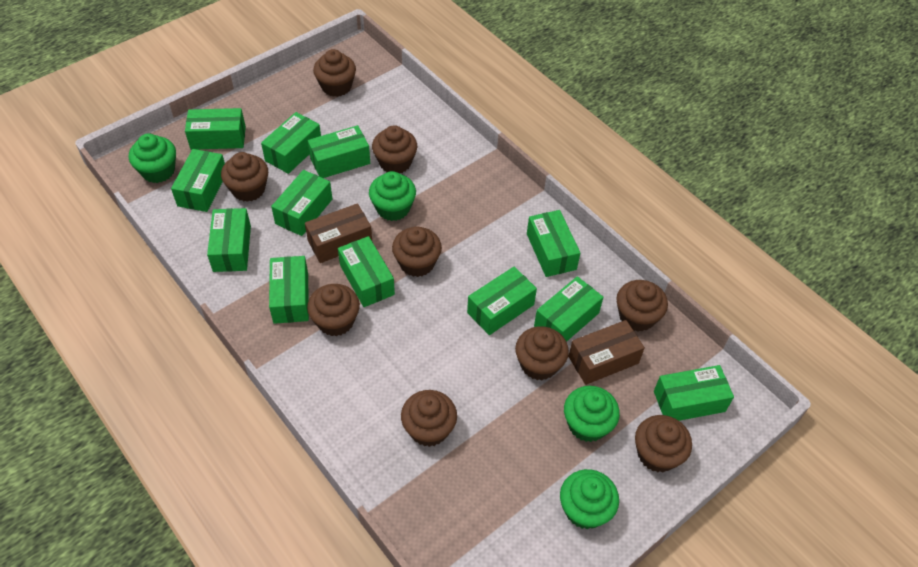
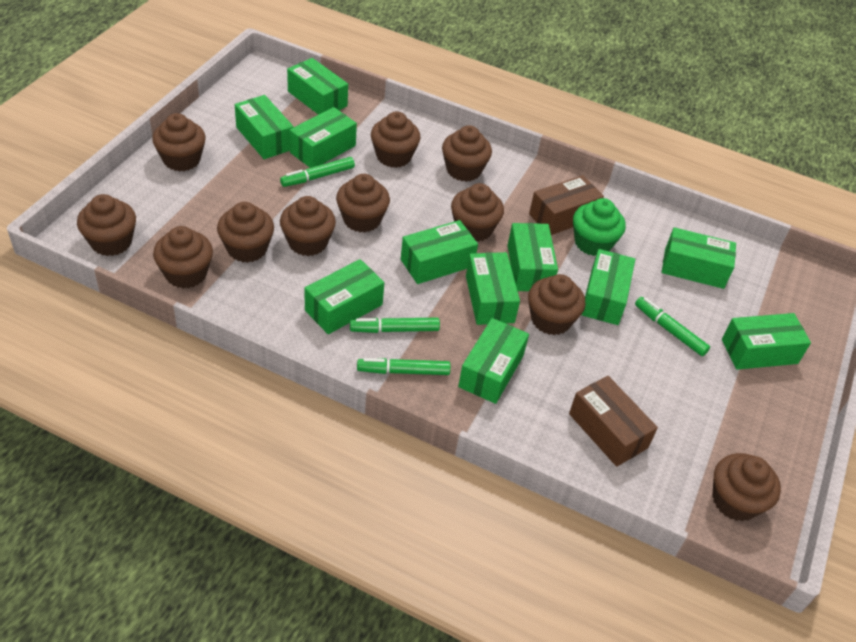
brown cupcake: 9 -> 11
green box: 12 -> 11
green cupcake: 4 -> 1
green marker: 0 -> 4

